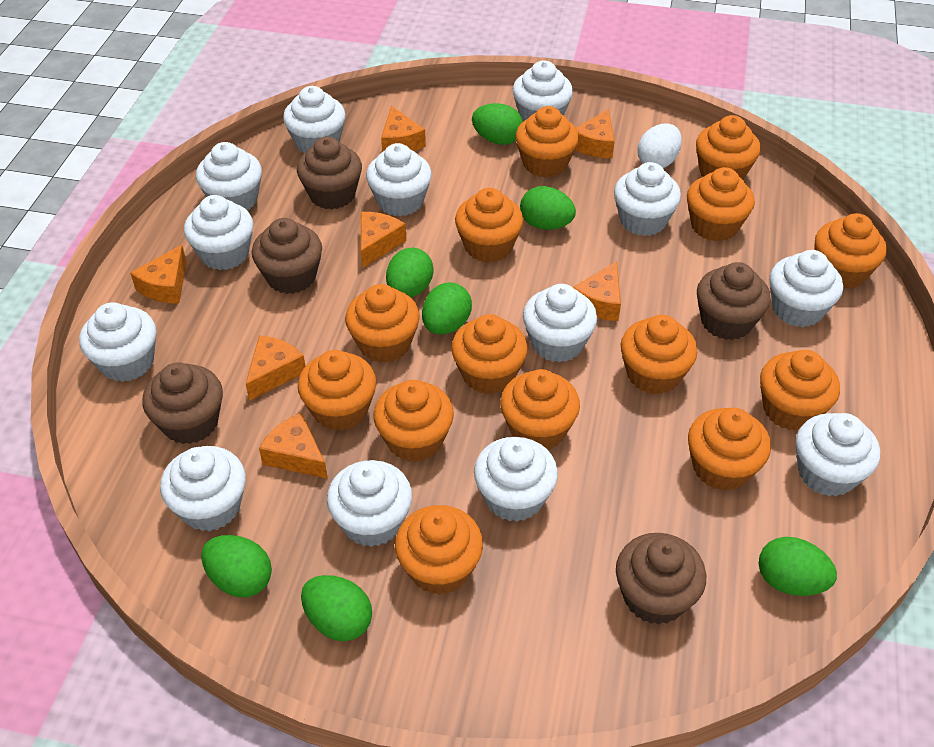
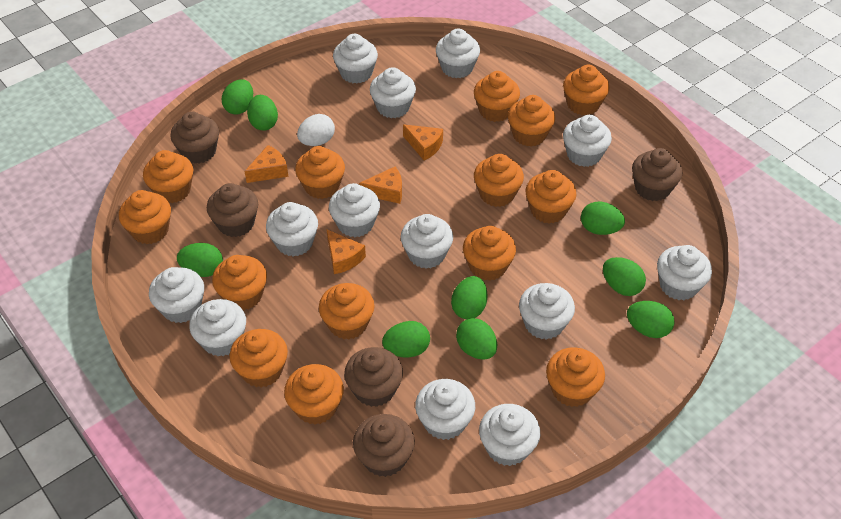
green egg: 7 -> 9
orange cheese: 7 -> 4

